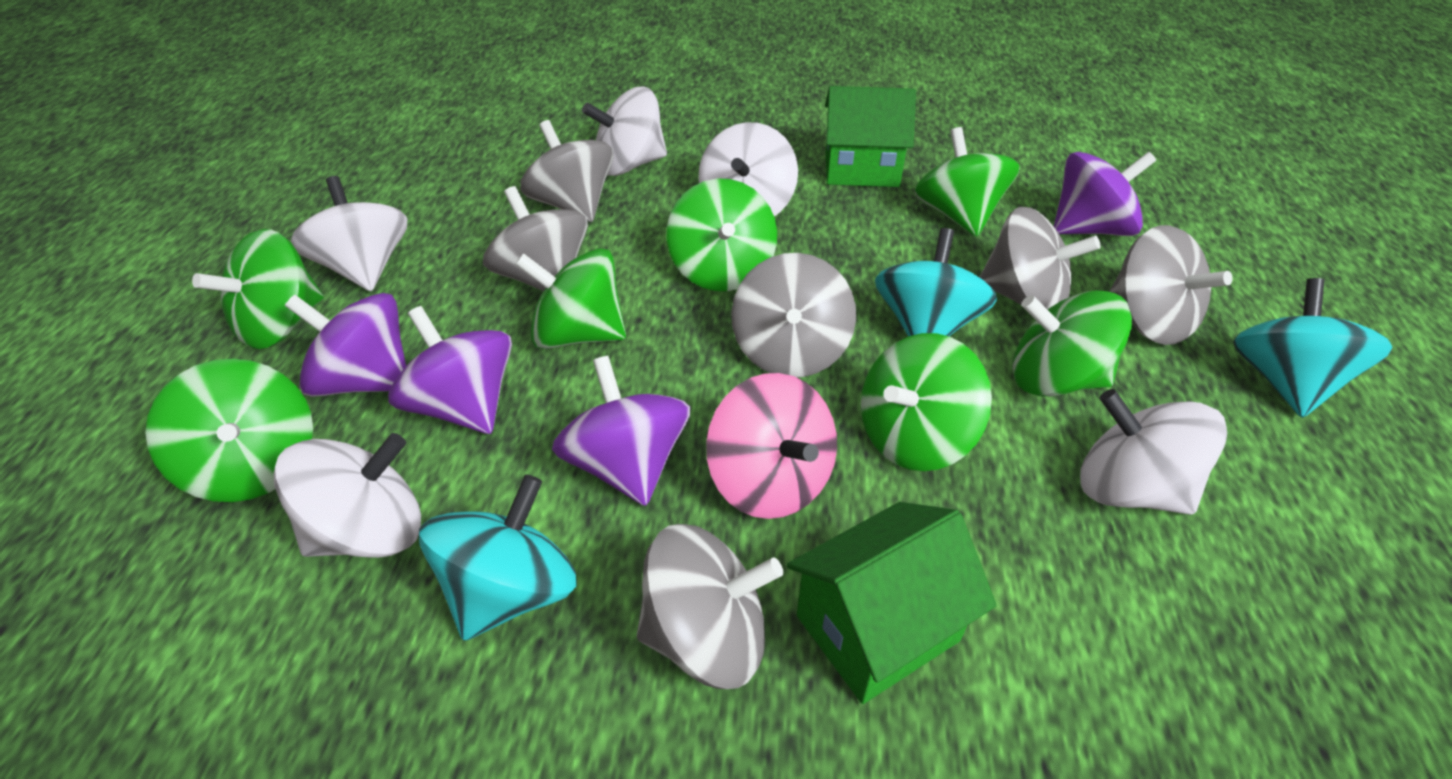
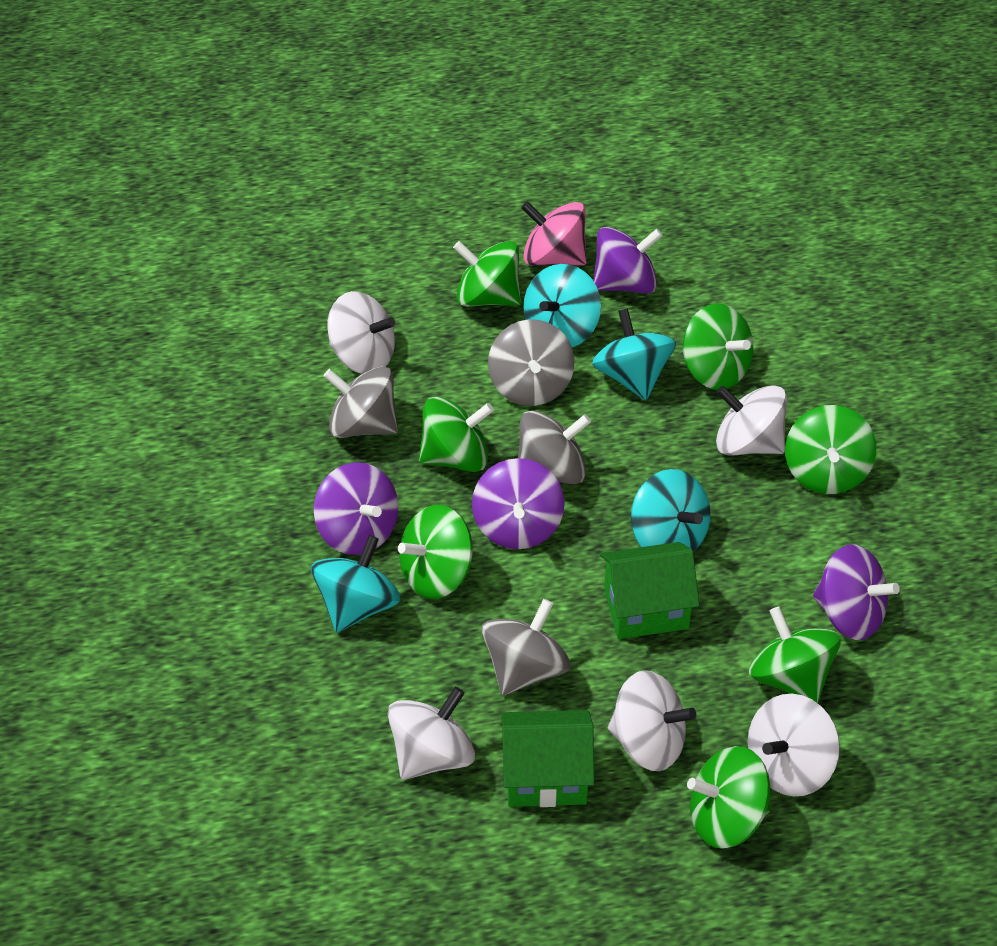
grey spinning top: 6 -> 4
turquoise spinning top: 3 -> 4

